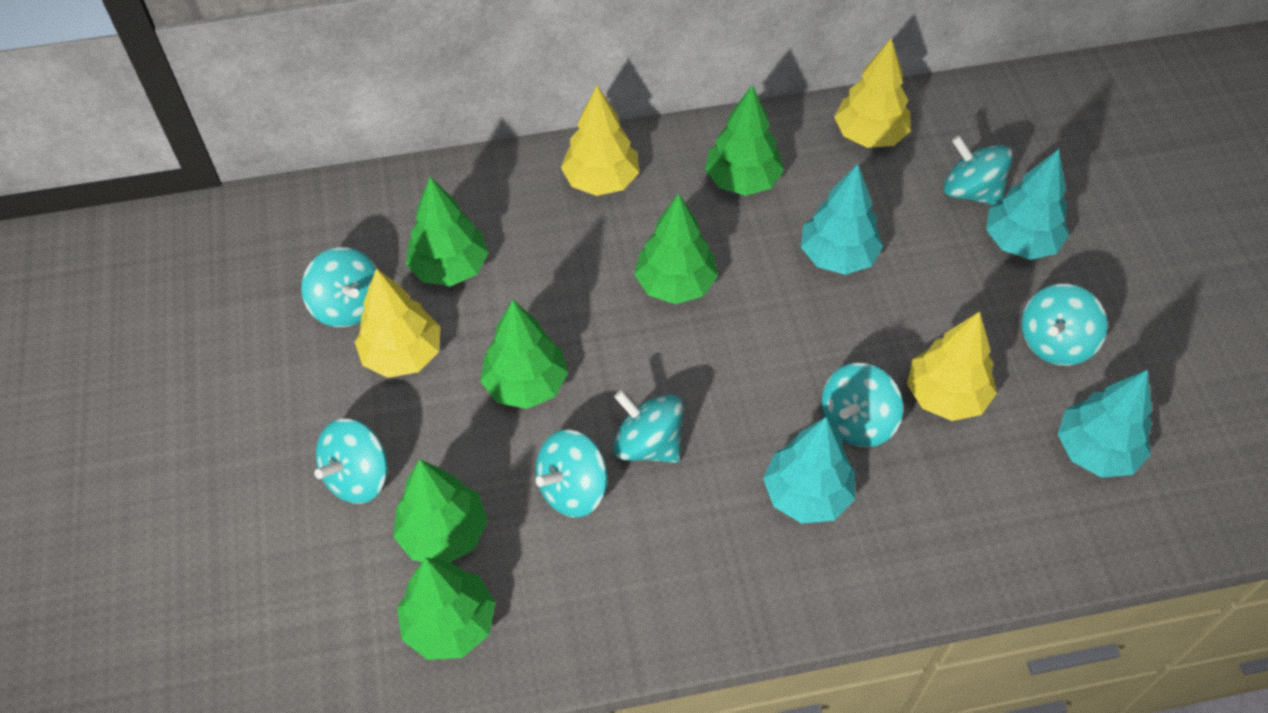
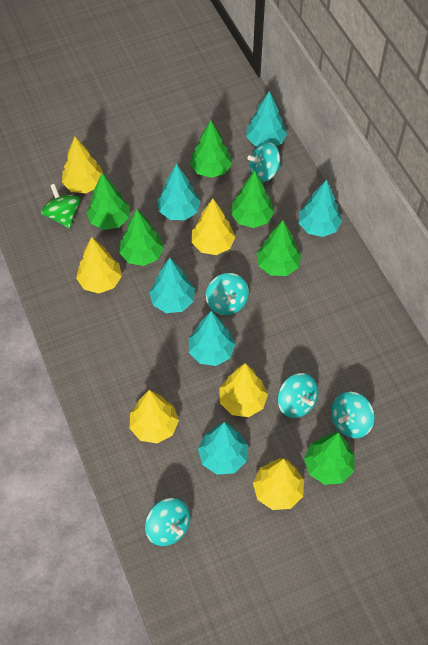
green spinning top: 0 -> 1
turquoise spinning top: 7 -> 5
turquoise tree: 4 -> 6
yellow tree: 4 -> 6

